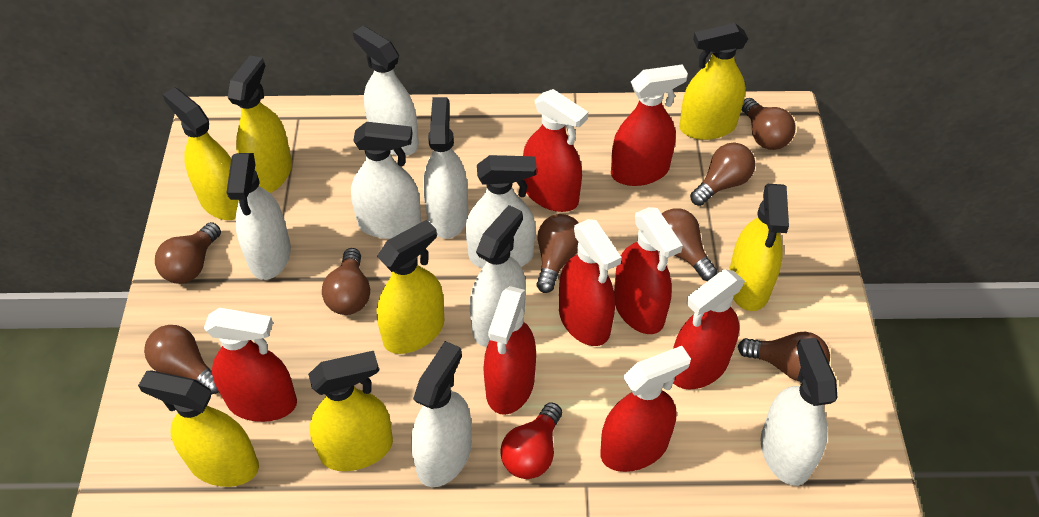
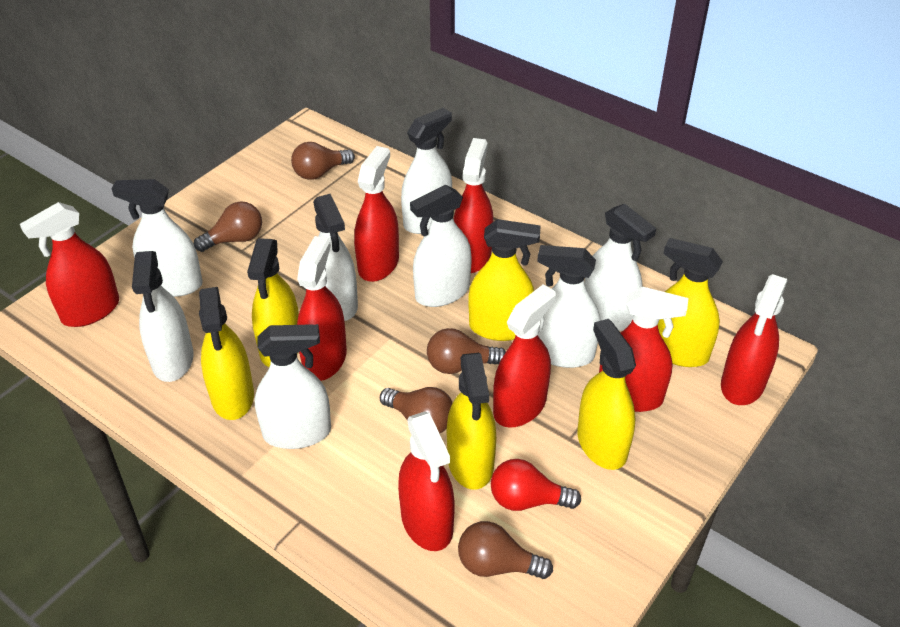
brown light bulb: 8 -> 5
yellow spray bottle: 7 -> 6

